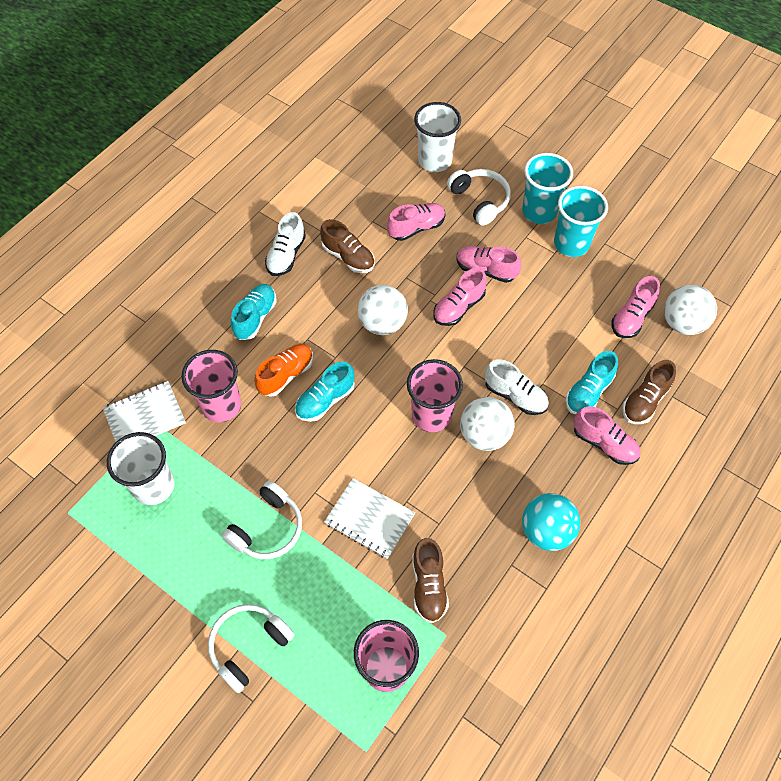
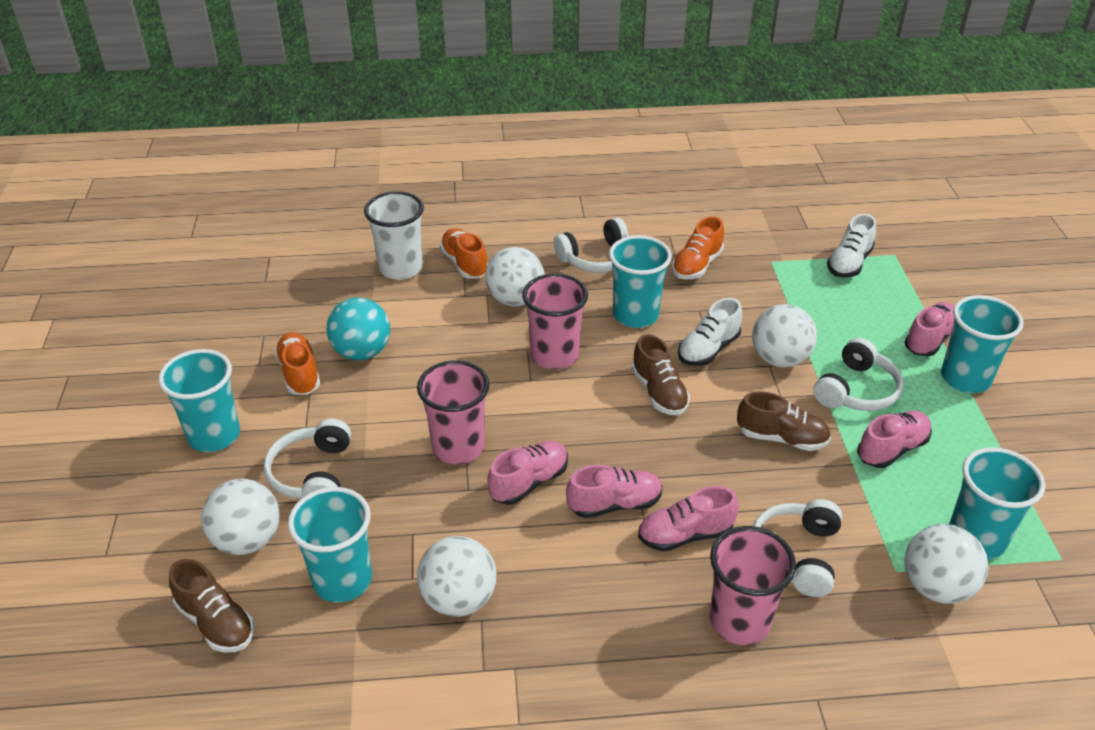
orange shoe: 1 -> 3
turquoise cup: 2 -> 5
turquoise shoe: 3 -> 0
white ball: 3 -> 5
white cup: 2 -> 1
white headphones: 3 -> 4
white notebook: 2 -> 0

